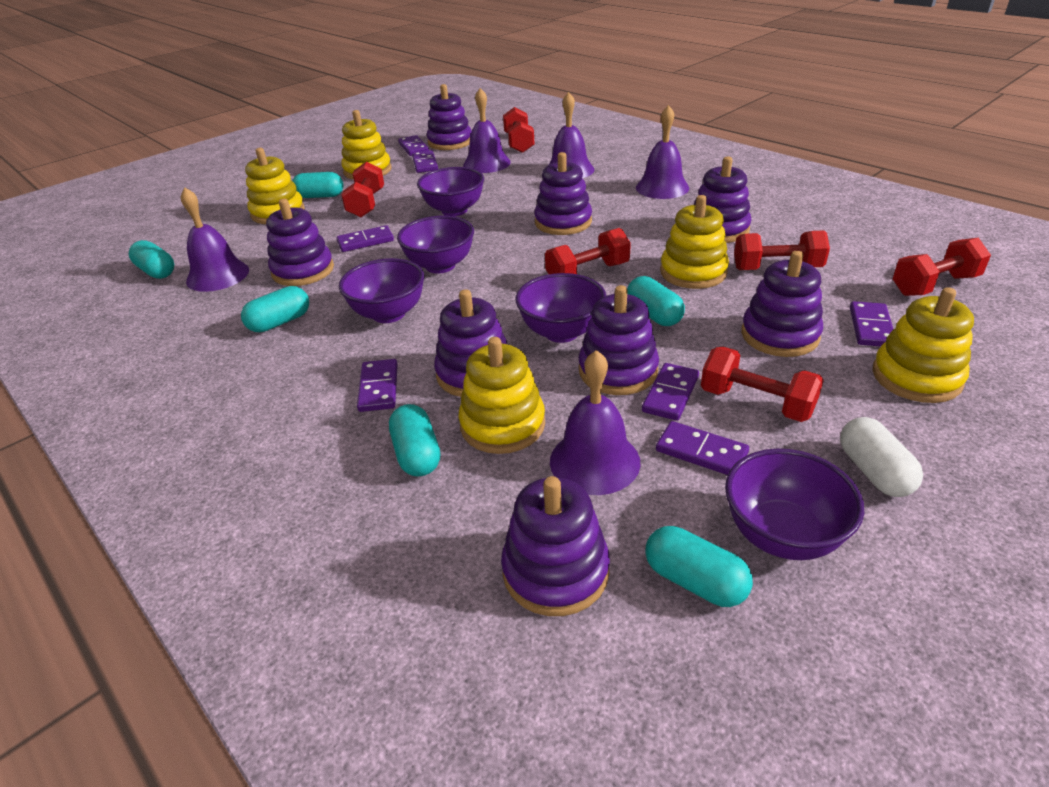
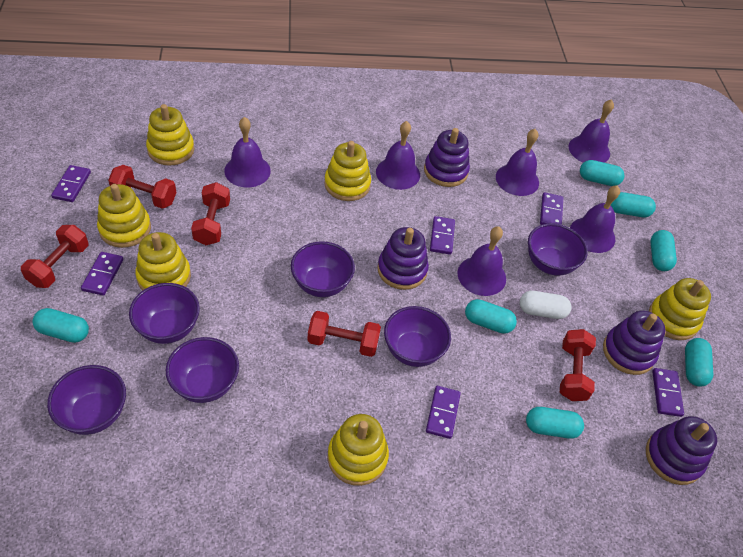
purple bell: 5 -> 6
purple bowl: 5 -> 6
purple domino: 7 -> 6
purple stacking toy: 8 -> 4
red dumbbell: 6 -> 5
turquoise capsule: 6 -> 7
yellow stacking toy: 5 -> 6

